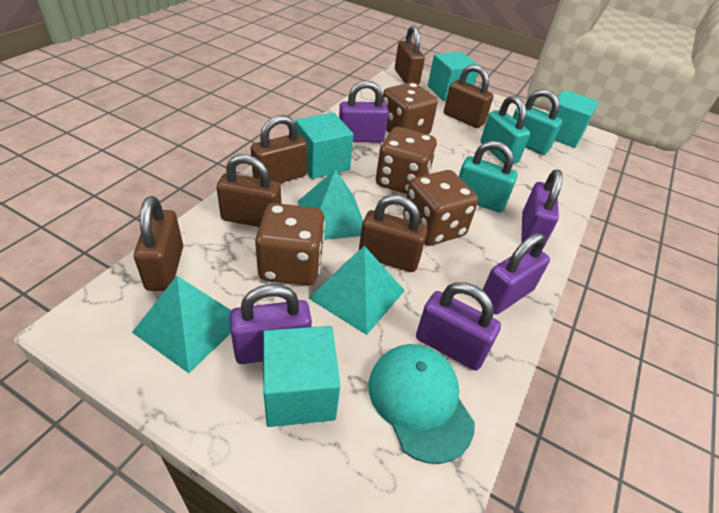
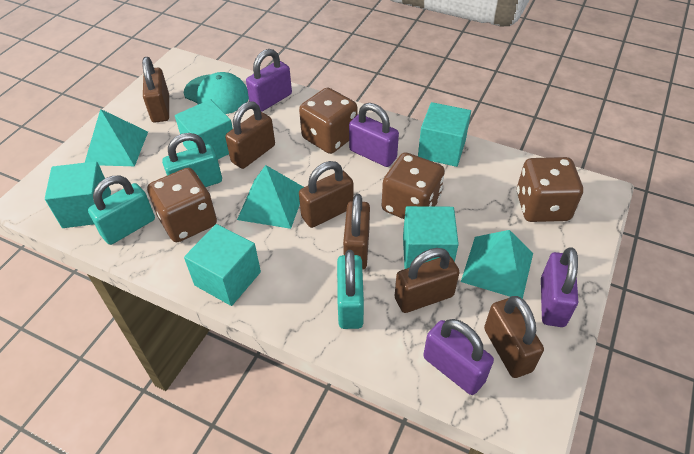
purple padlock: 5 -> 4
turquoise cube: 4 -> 5

